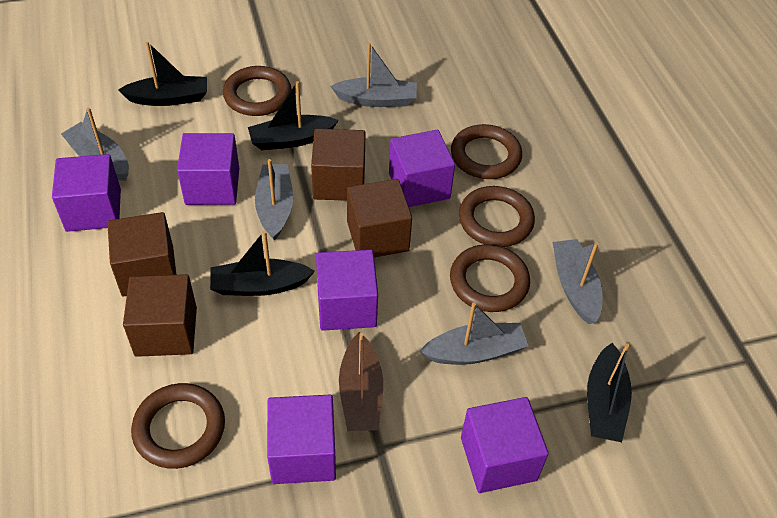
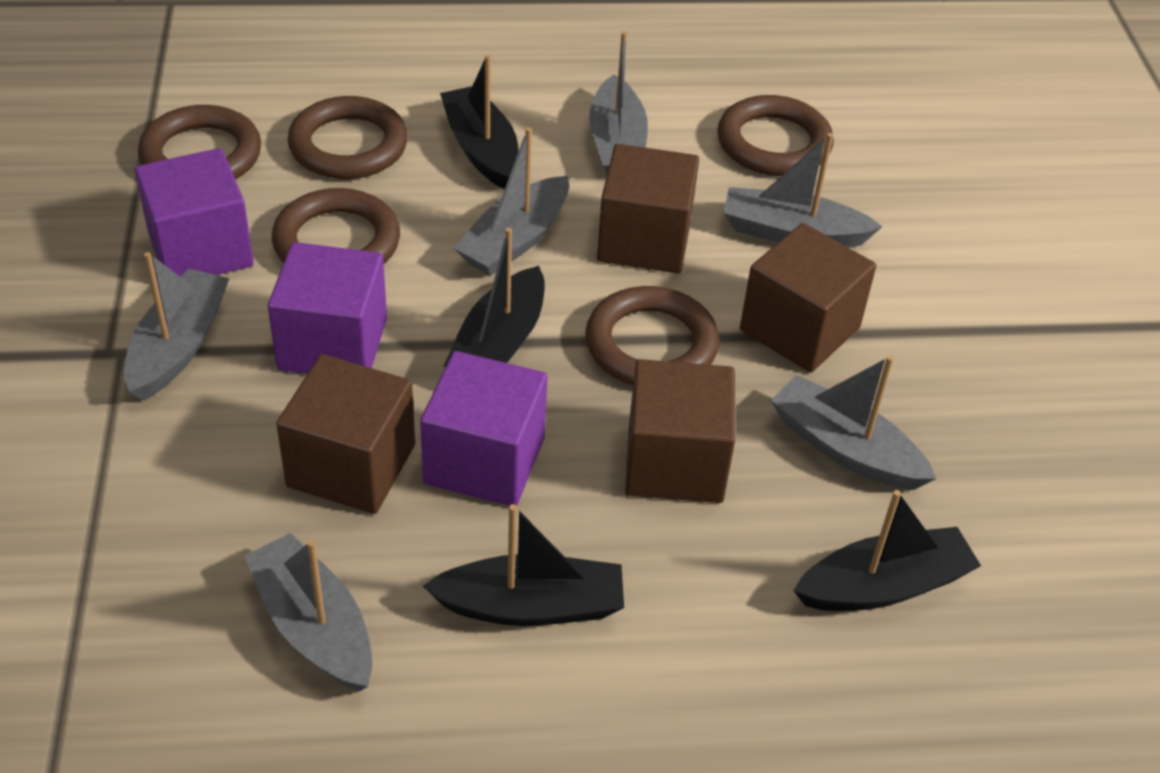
brown boat: 1 -> 0
grey boat: 5 -> 6
purple cube: 6 -> 3

